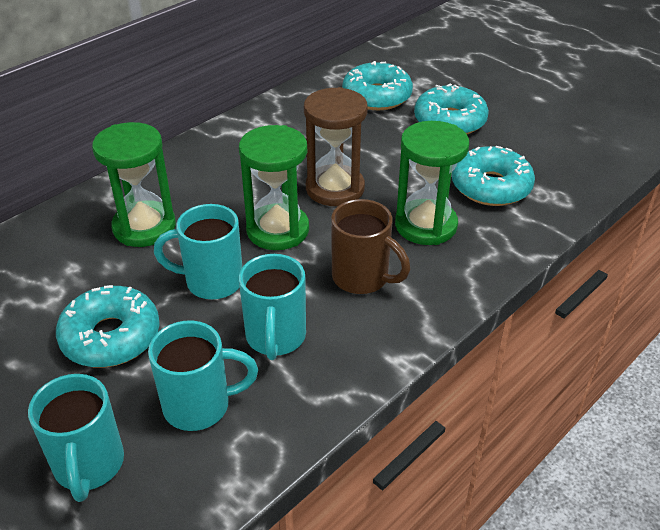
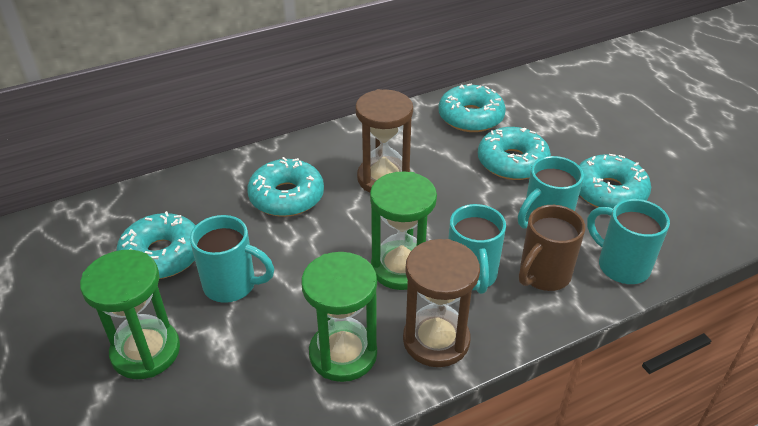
brown hourglass: 1 -> 2
turquoise donut: 4 -> 5

